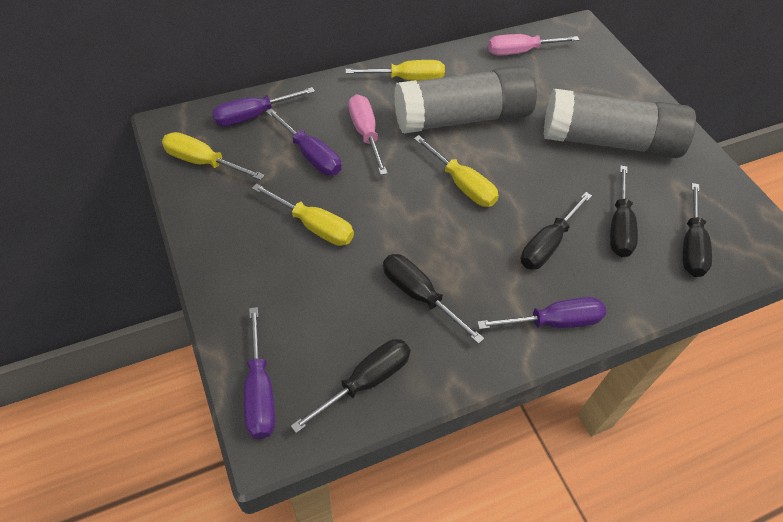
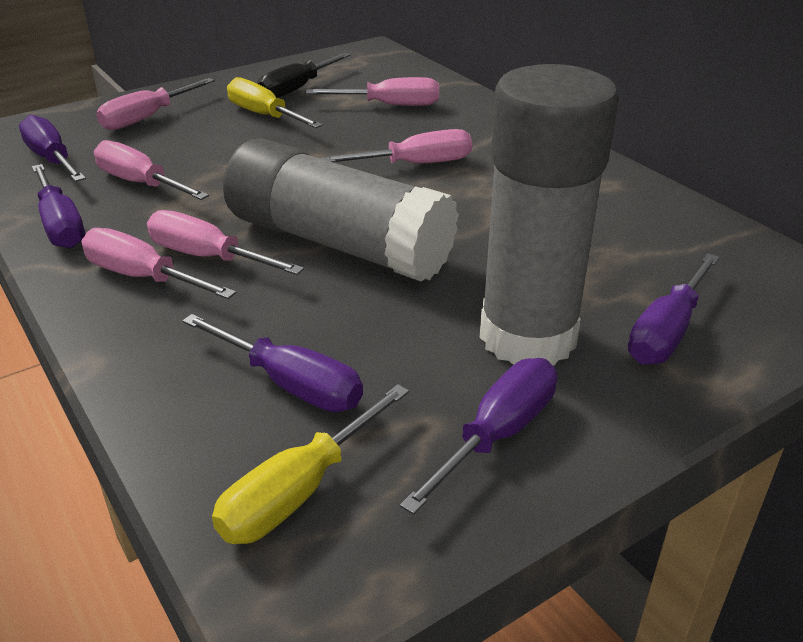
black screwdriver: 5 -> 1
pink screwdriver: 2 -> 6
purple screwdriver: 4 -> 5
yellow screwdriver: 4 -> 2

